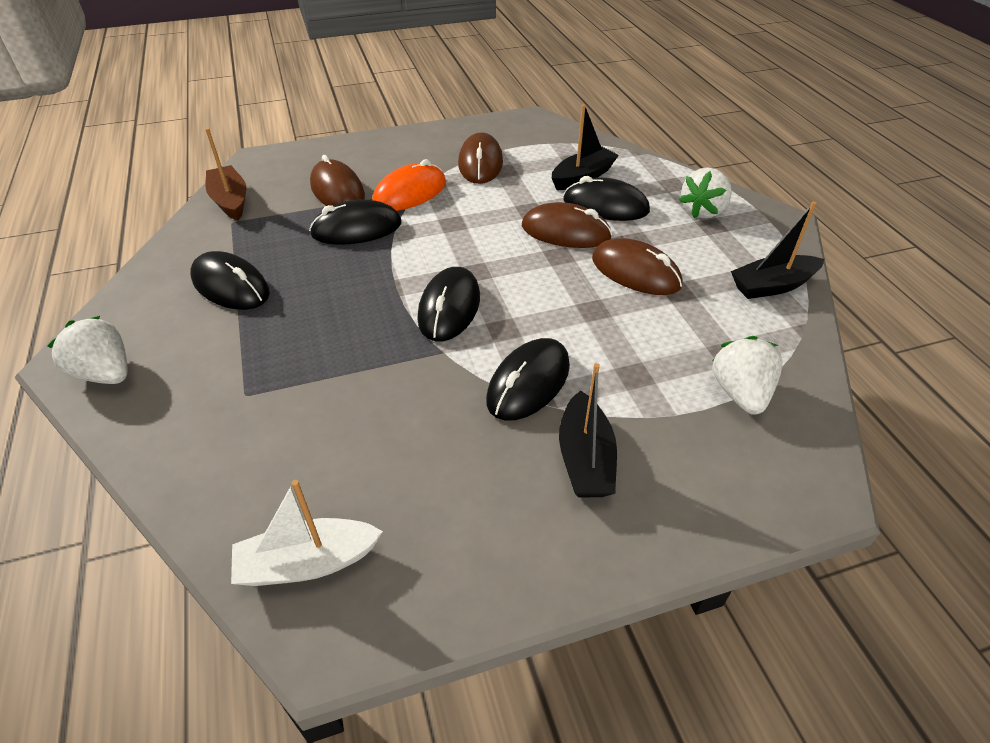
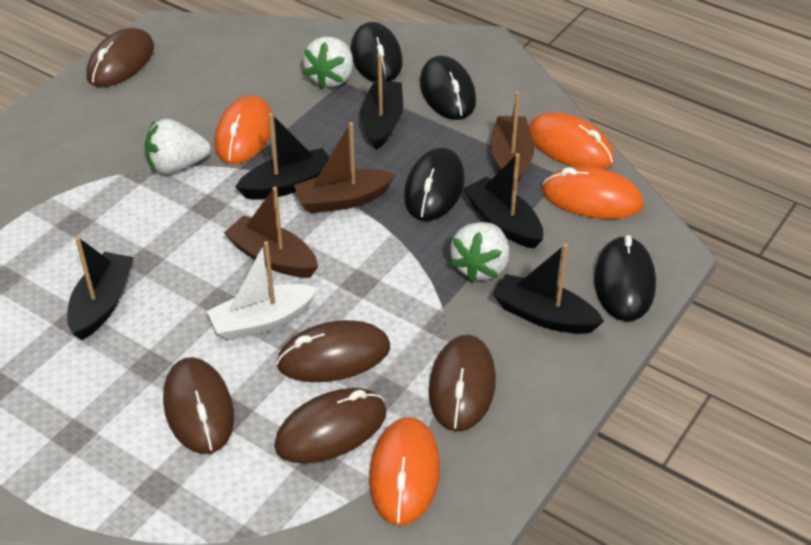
black boat: 3 -> 5
black mouse: 5 -> 4
brown boat: 1 -> 3
brown mouse: 4 -> 5
orange mouse: 1 -> 4

